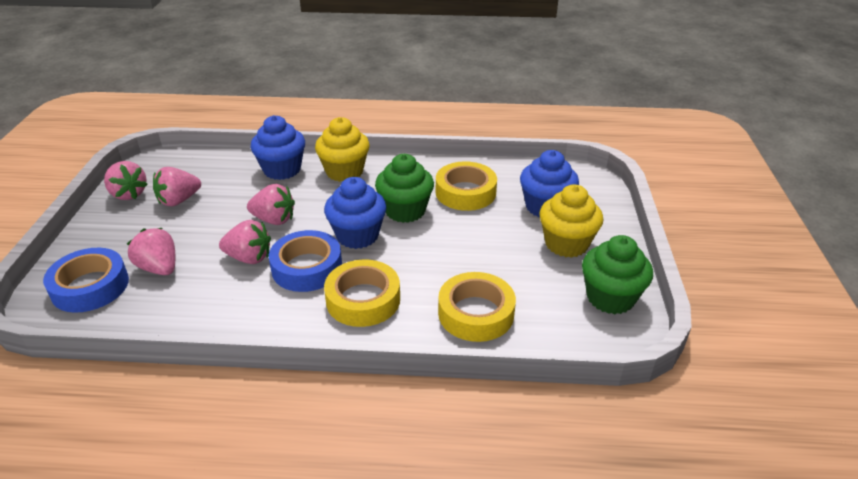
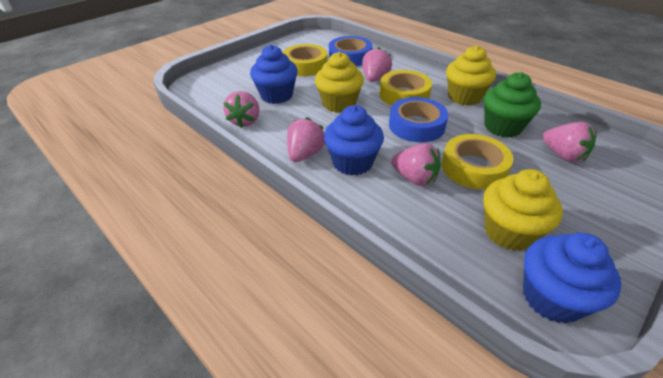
green cupcake: 2 -> 1
yellow cupcake: 2 -> 3

